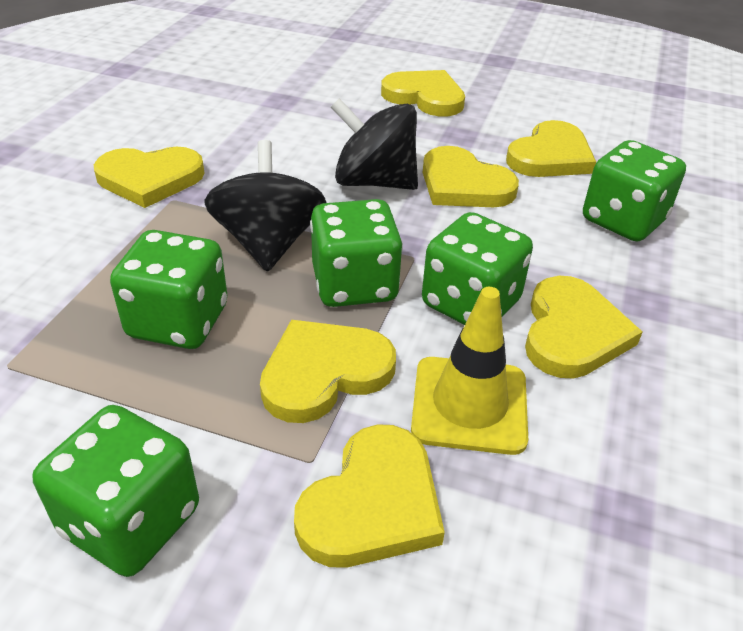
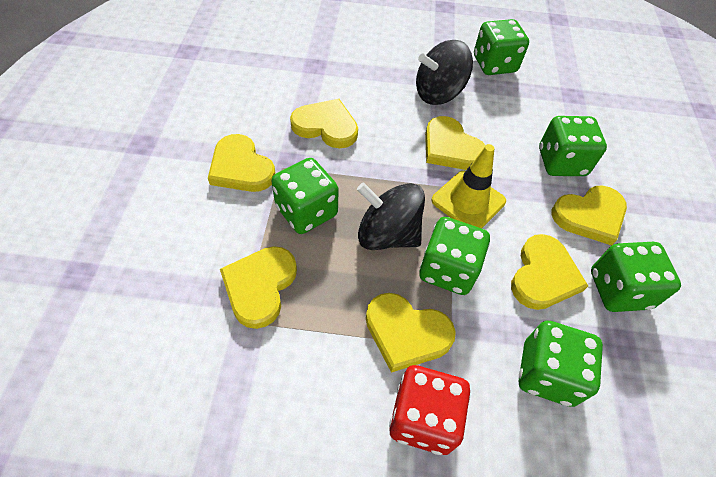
green dice: 5 -> 6
red dice: 0 -> 1

